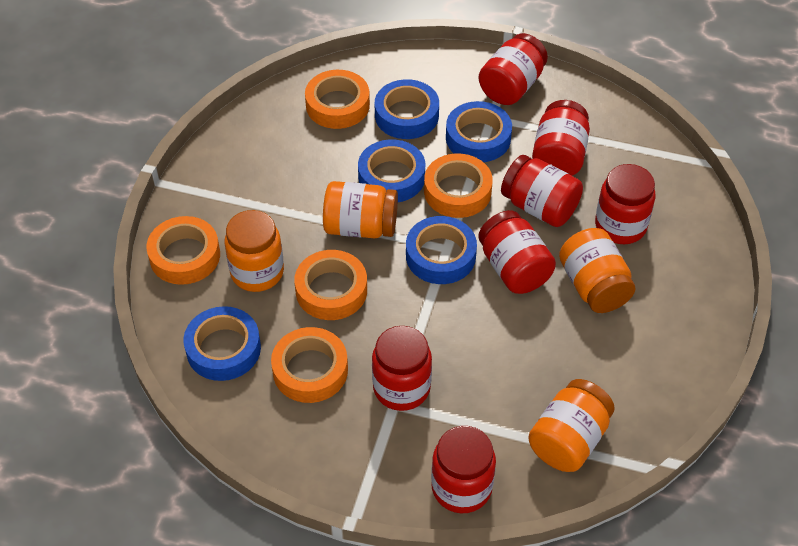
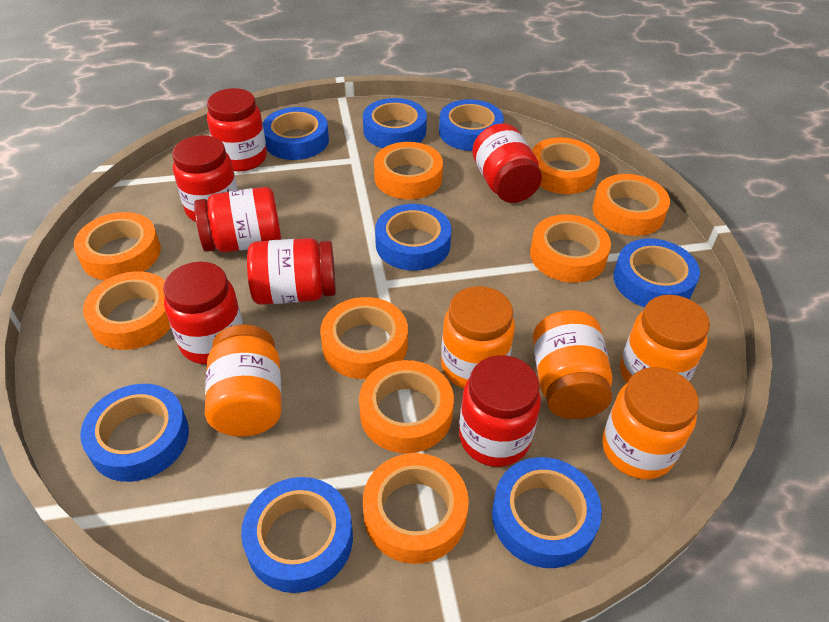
blue tape: 5 -> 8
orange jar: 4 -> 5
orange tape: 5 -> 9

